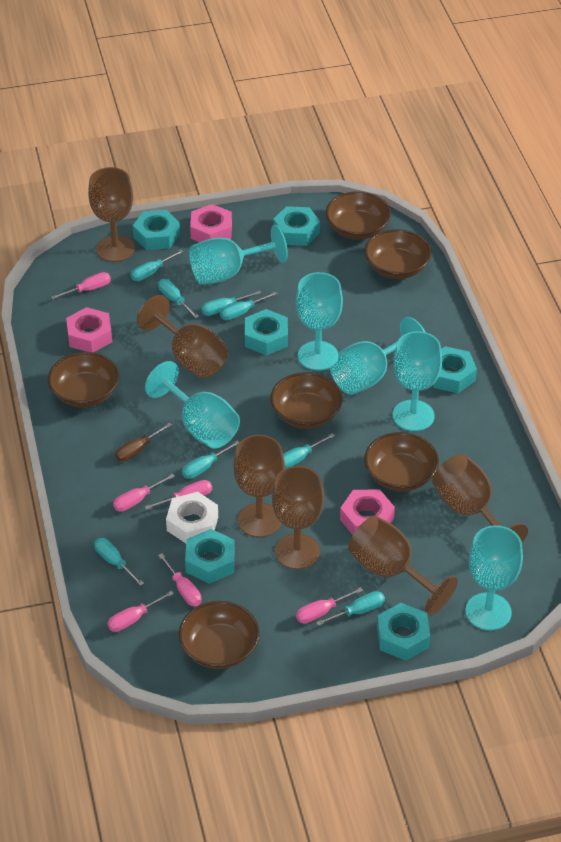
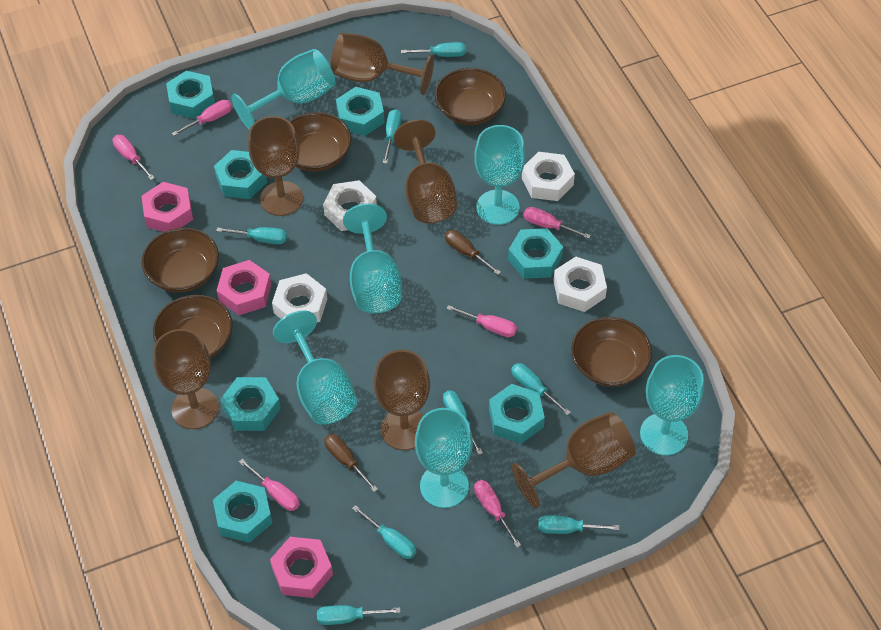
brown bowl: 6 -> 5
brown screwdriver: 1 -> 2
turquoise nut: 6 -> 7
white nut: 1 -> 4

